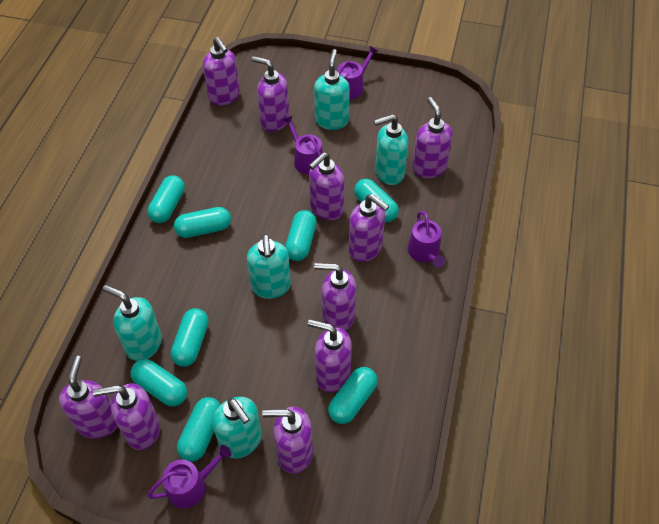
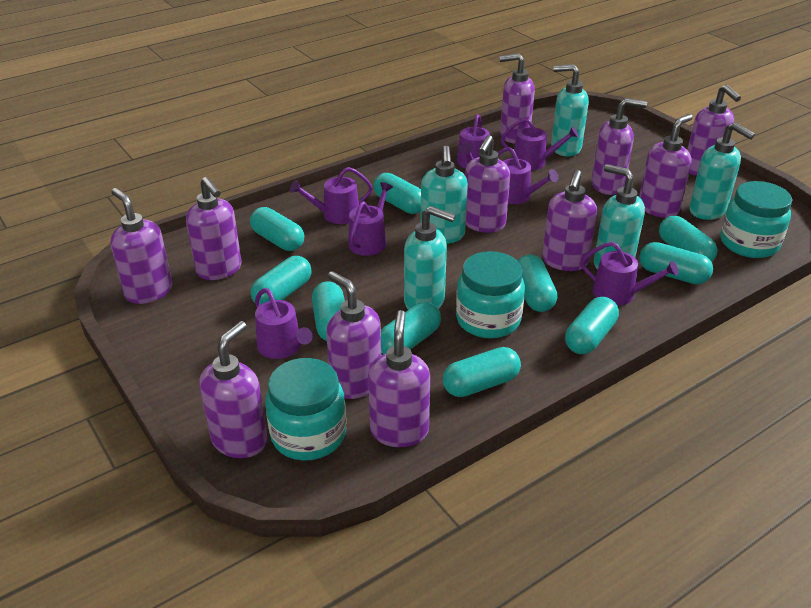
purple soap dispenser: 10 -> 11
purple watering can: 4 -> 7
turquoise capsule: 8 -> 10
turquoise jar: 0 -> 3

